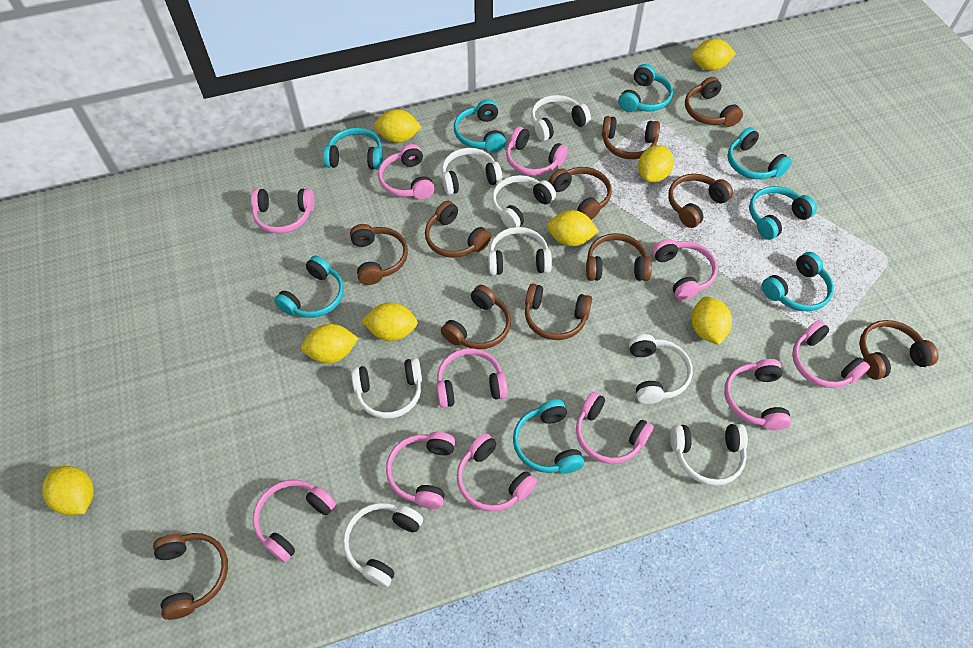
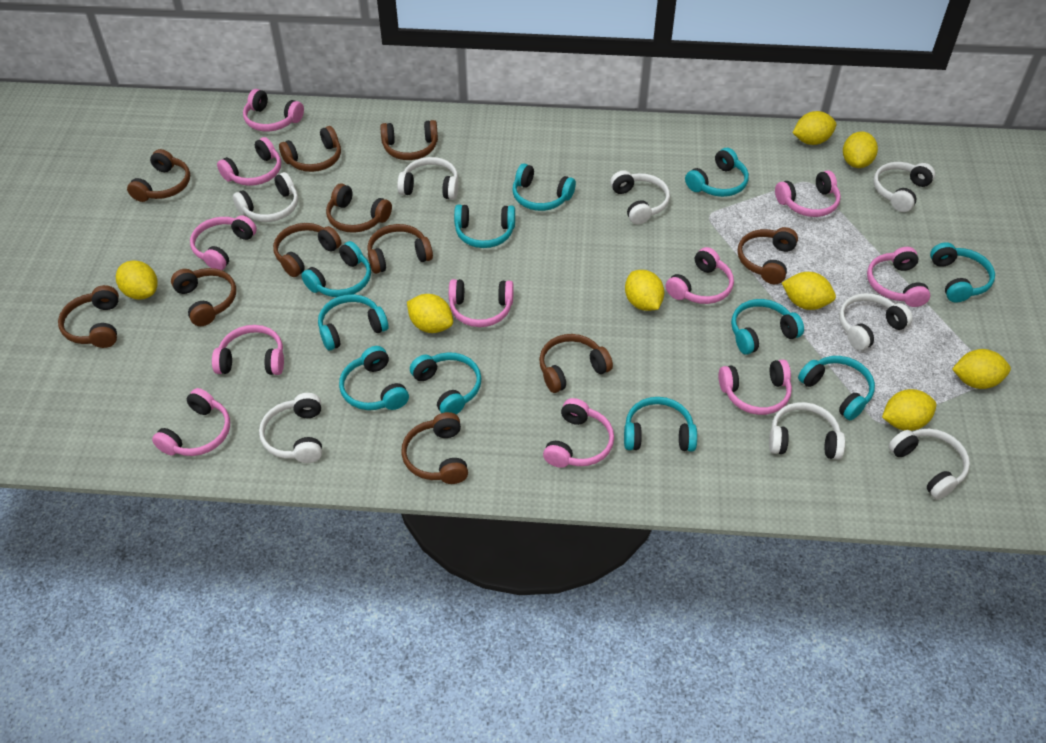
turquoise headphones: 8 -> 11

